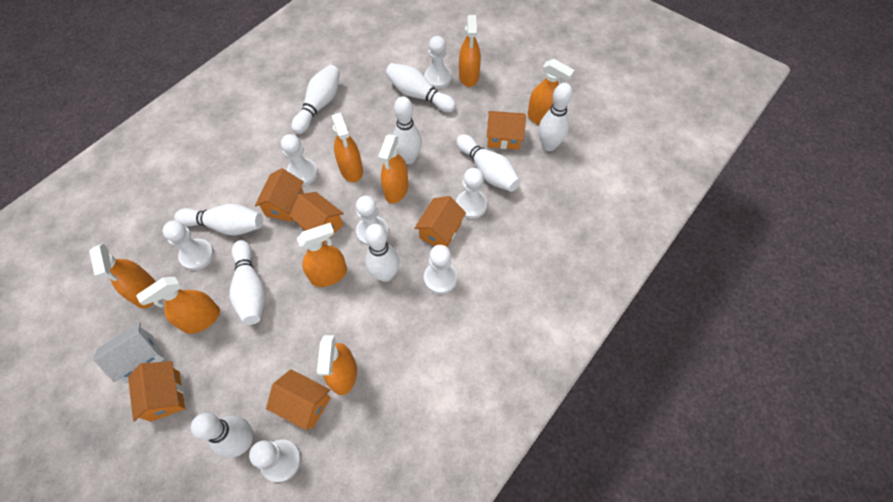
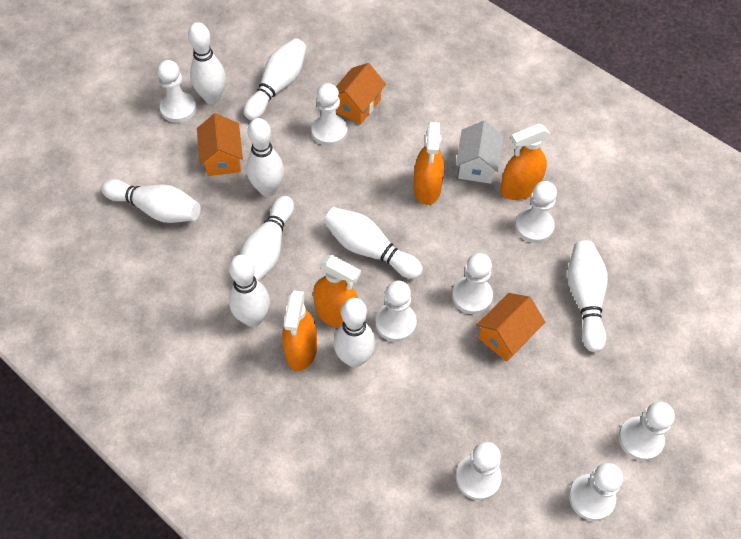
orange house: 6 -> 3
orange spray bottle: 8 -> 4
white pawn: 7 -> 8

